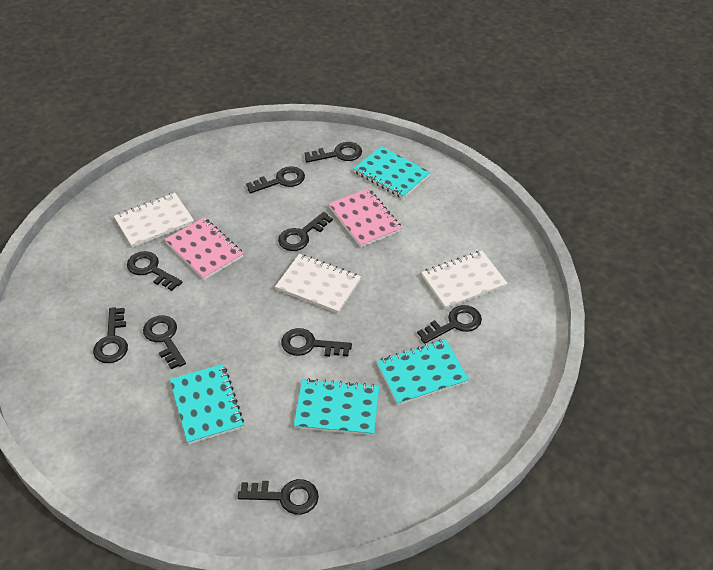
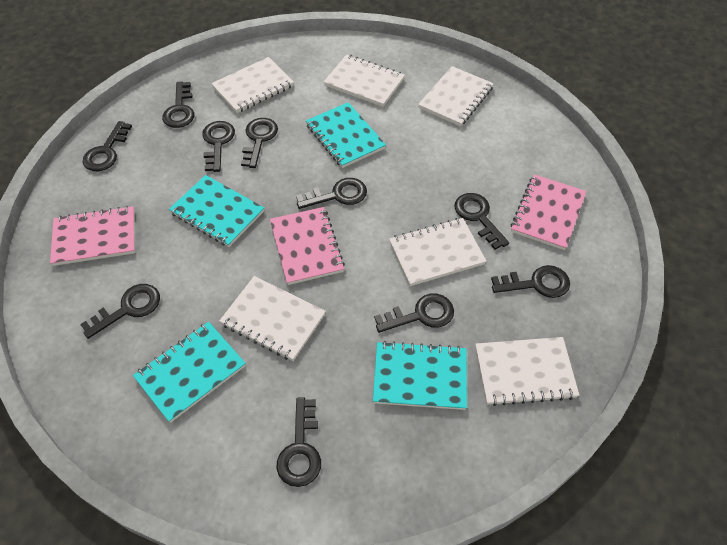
black key: 9 -> 10
pink notebook: 2 -> 3
white notebook: 3 -> 6

